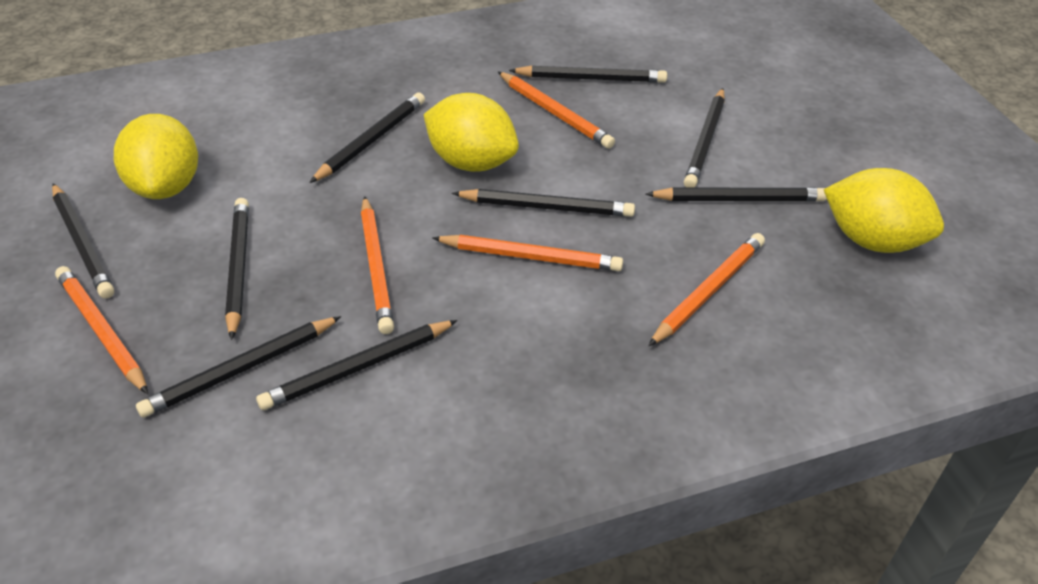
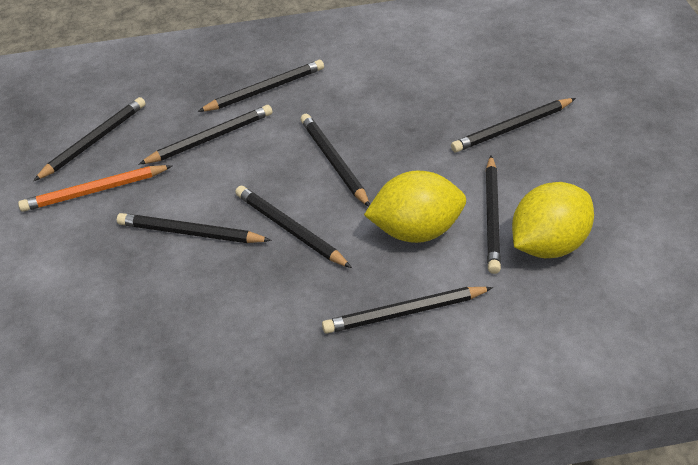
orange pencil: 5 -> 1
yellow lemon: 3 -> 2

